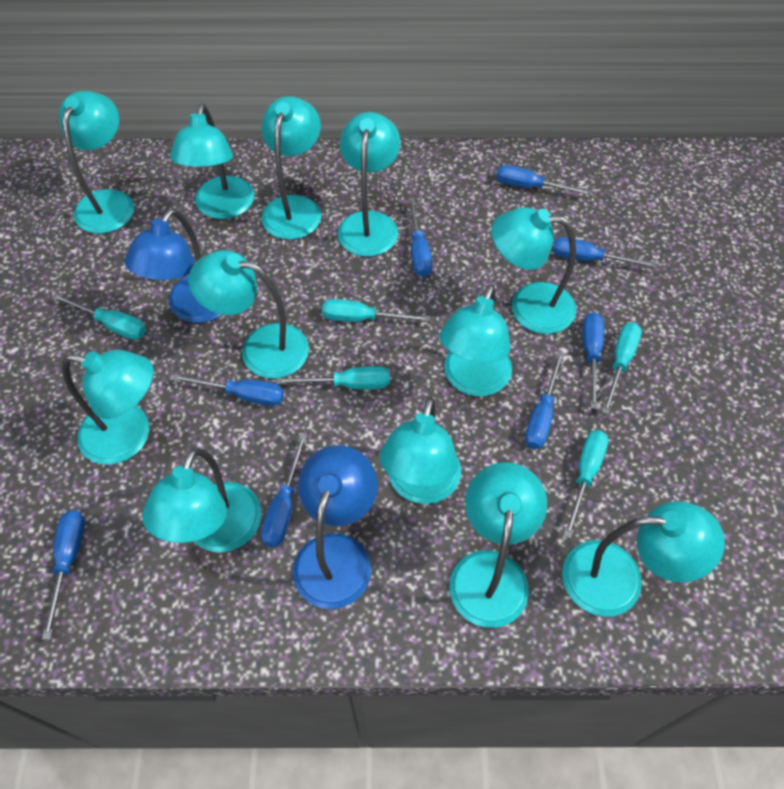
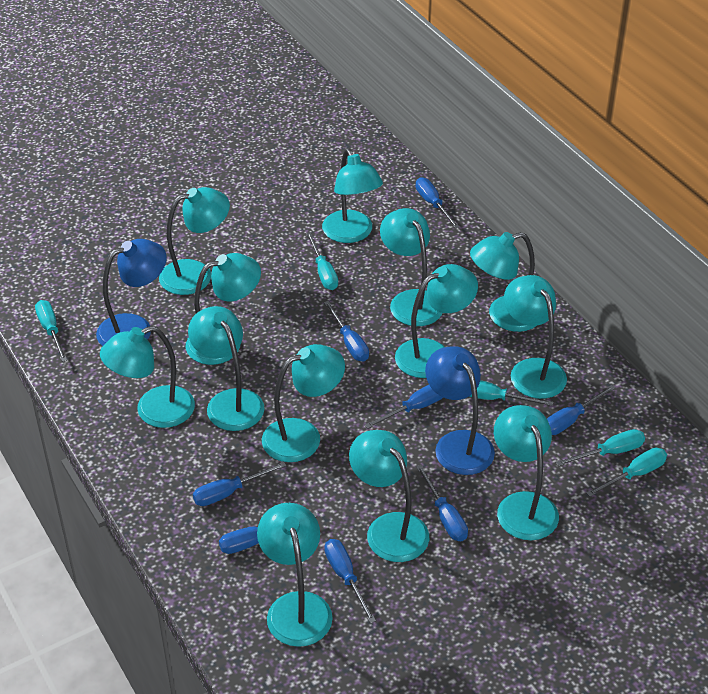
turquoise lamp: 12 -> 13

